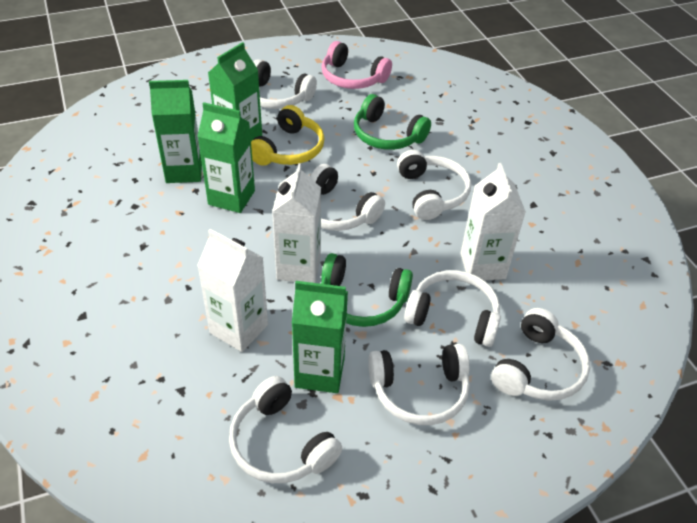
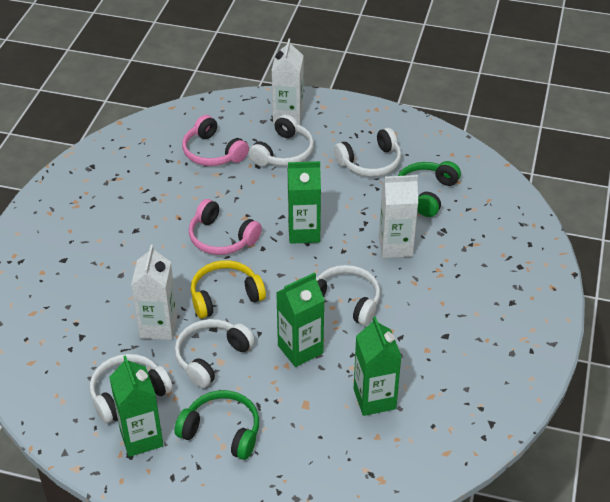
pink headphones: 1 -> 2
white headphones: 7 -> 5

